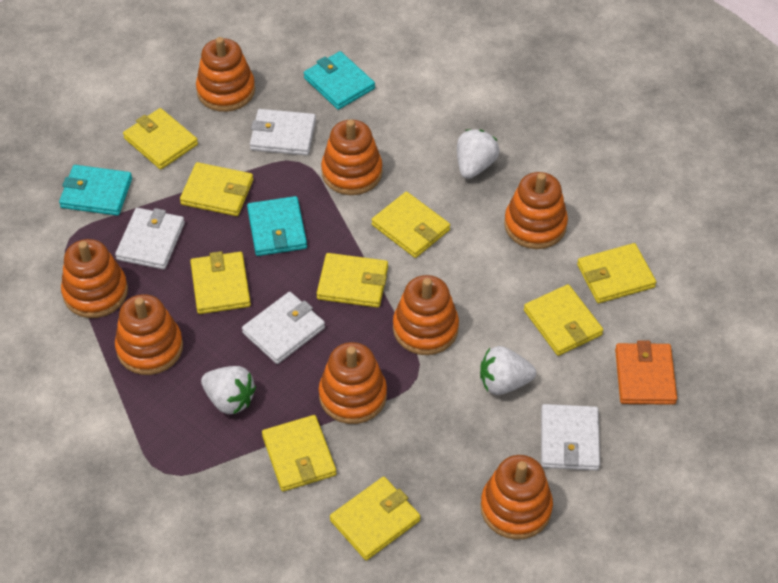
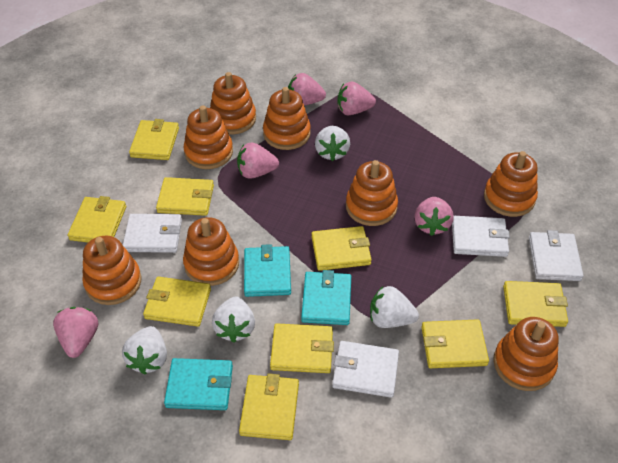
orange wallet: 1 -> 0
pink strawberry: 0 -> 5
white strawberry: 3 -> 4

